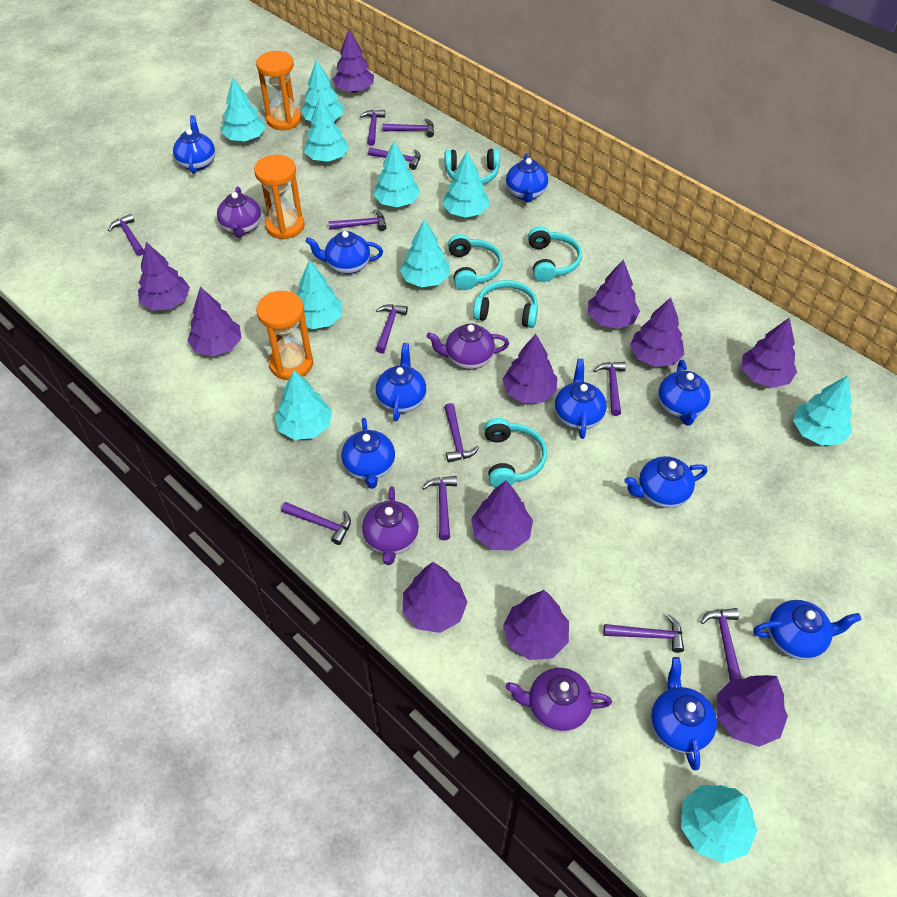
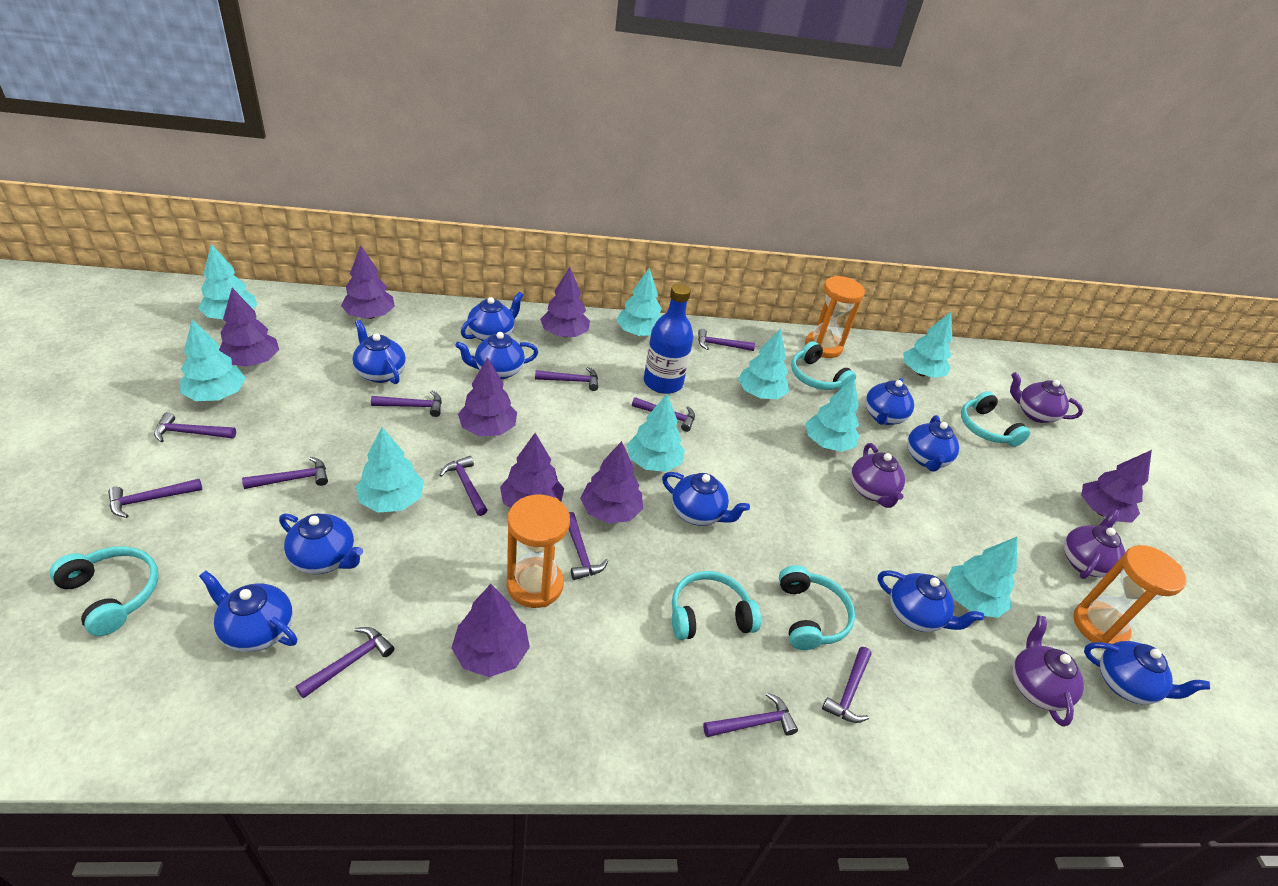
blue bottle: 0 -> 1
purple tree: 11 -> 8
turquoise tree: 10 -> 9

